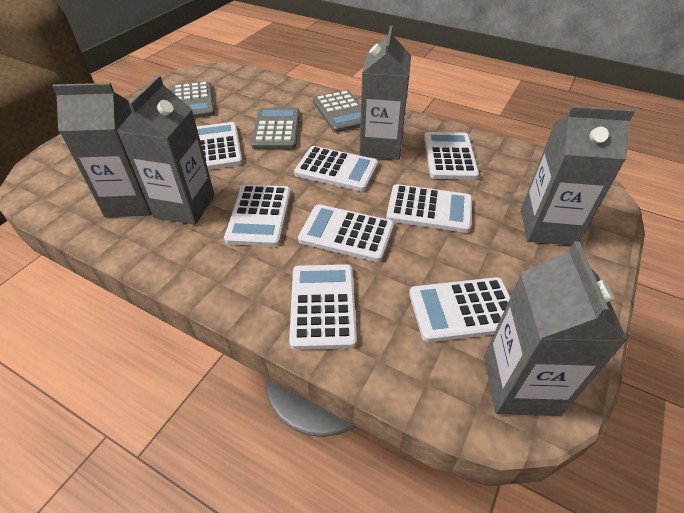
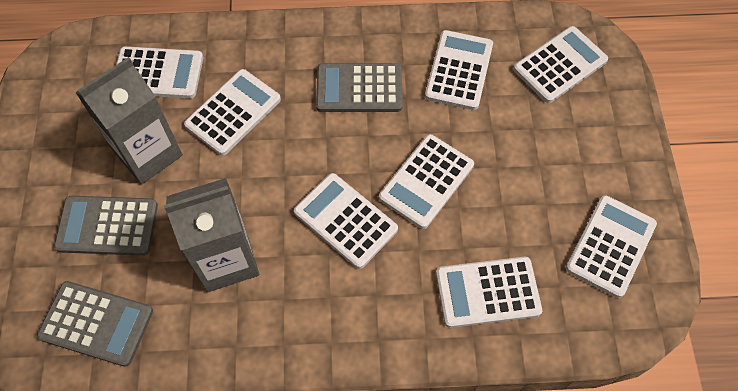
grey carton: 5 -> 2

